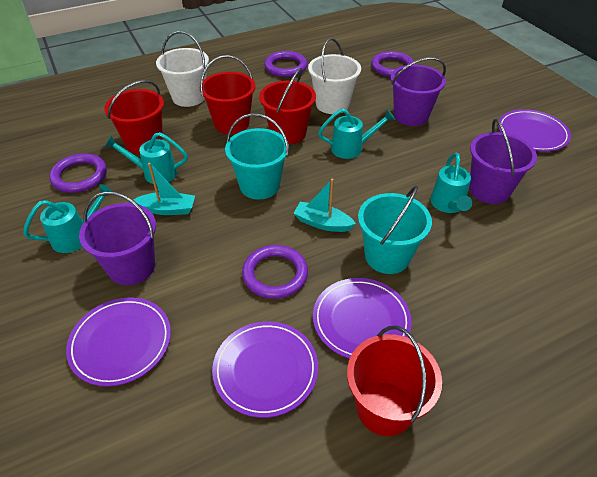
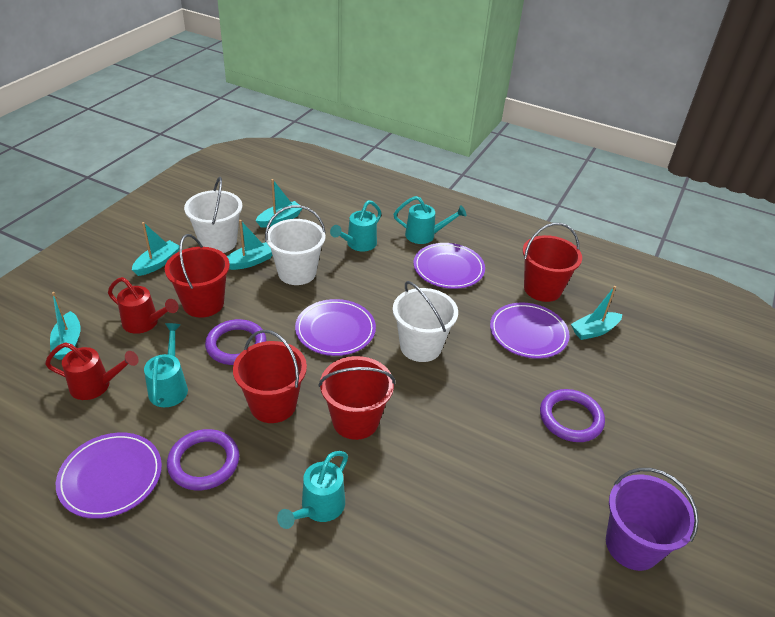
purple bucket: 3 -> 1
purple ring: 4 -> 3
red watering can: 0 -> 2
turquoise boat: 2 -> 5
turquoise bucket: 2 -> 0
white bucket: 2 -> 3

